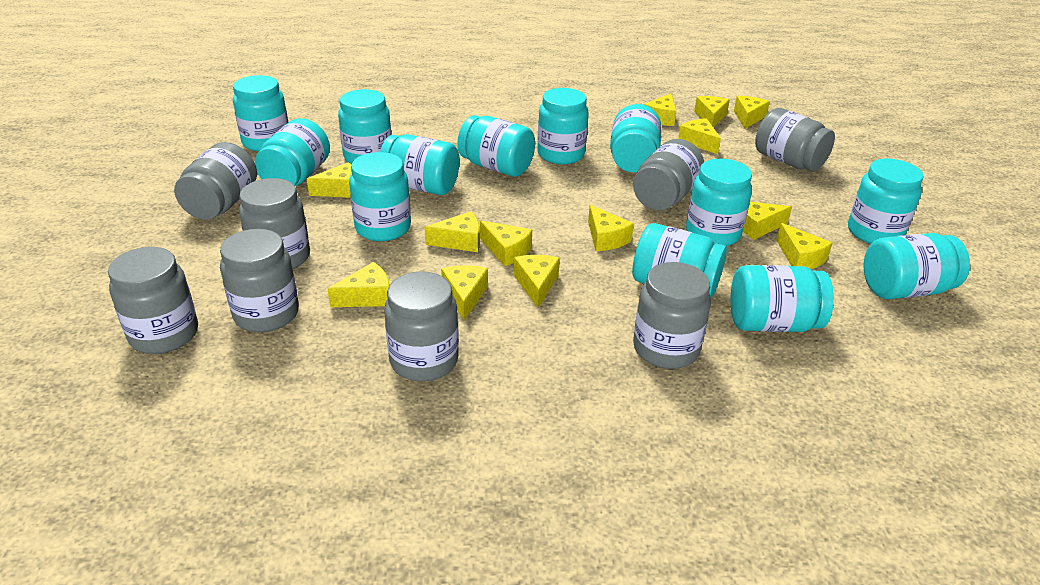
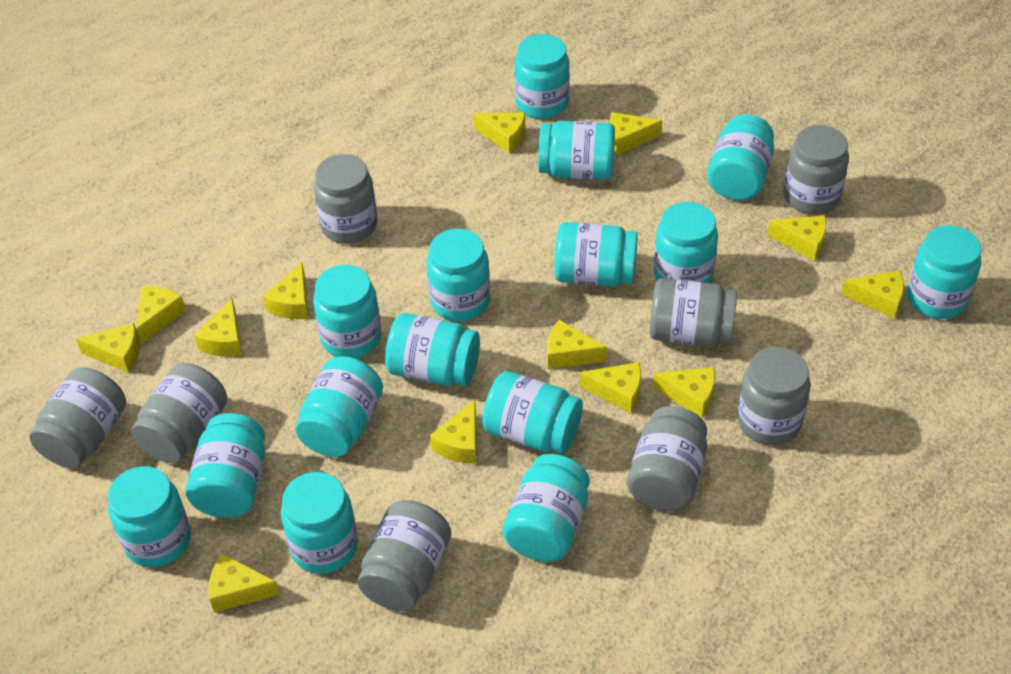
turquoise jar: 13 -> 15

